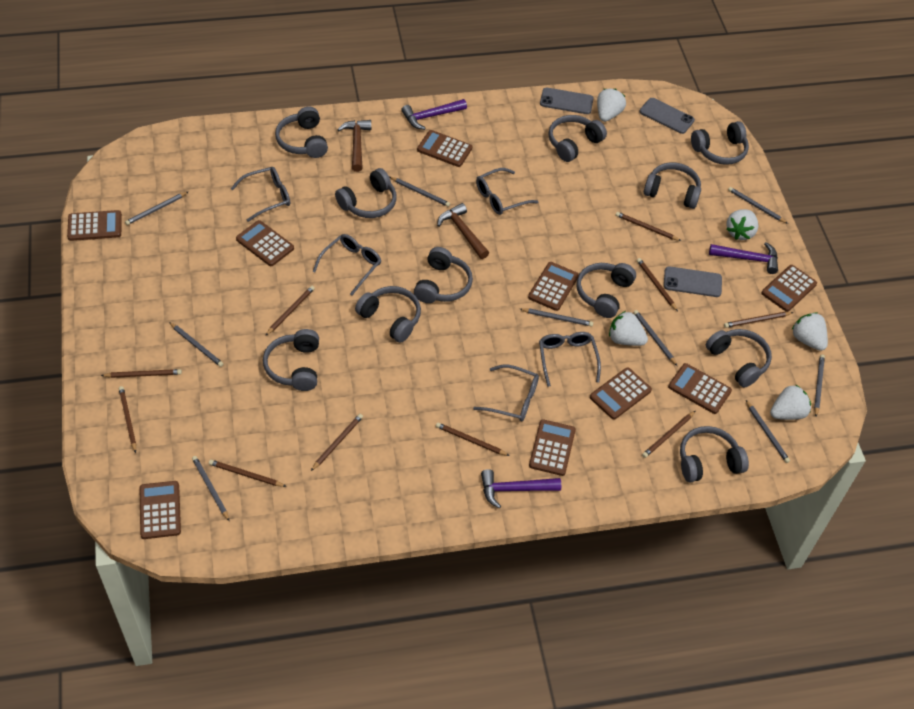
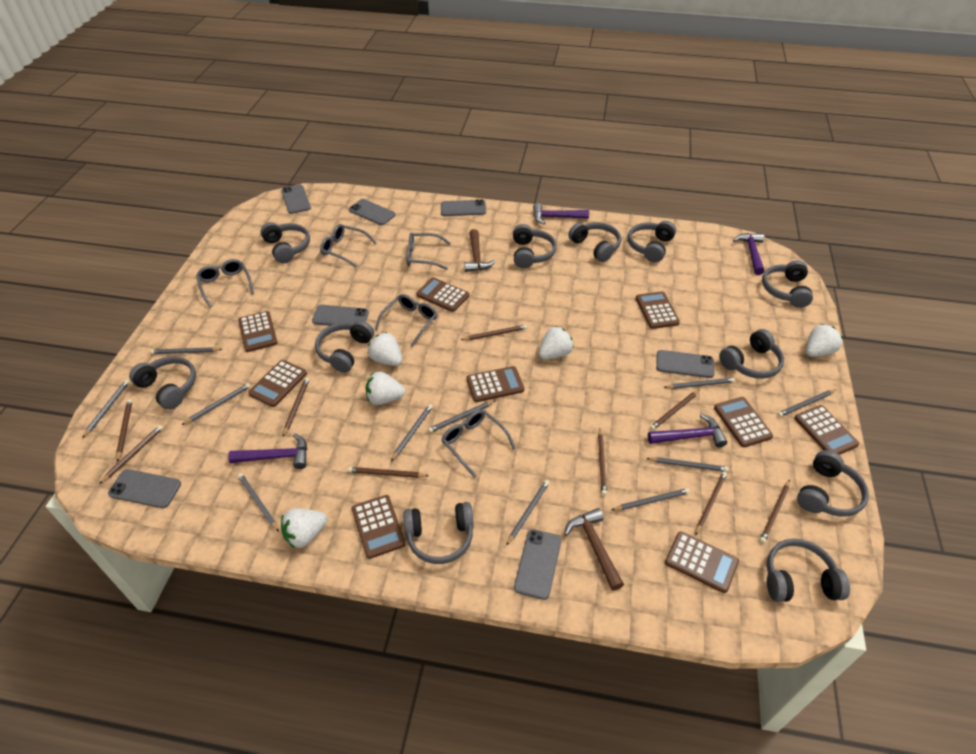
brown pencil: 10 -> 9
grey pencil: 9 -> 11
grey phone: 3 -> 7
purple hammer: 3 -> 4

